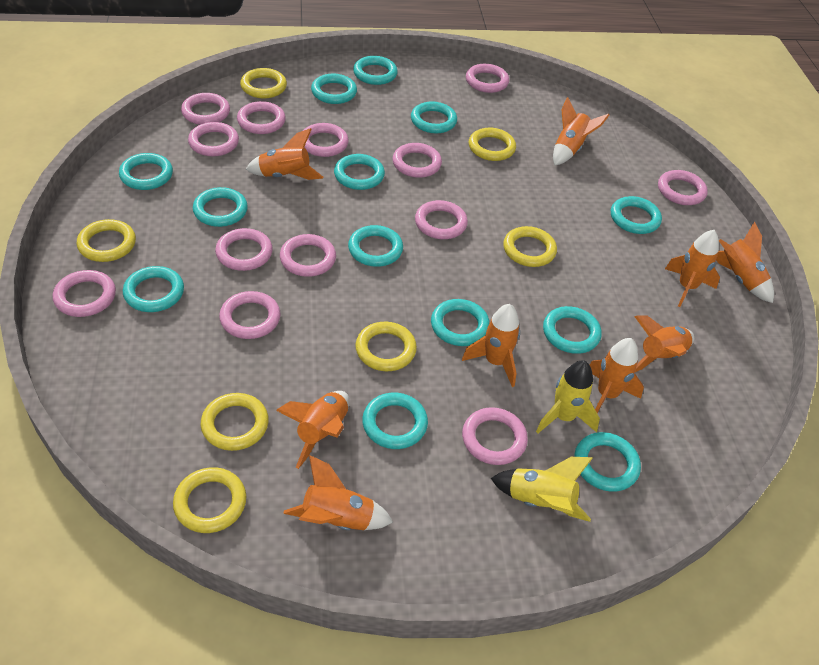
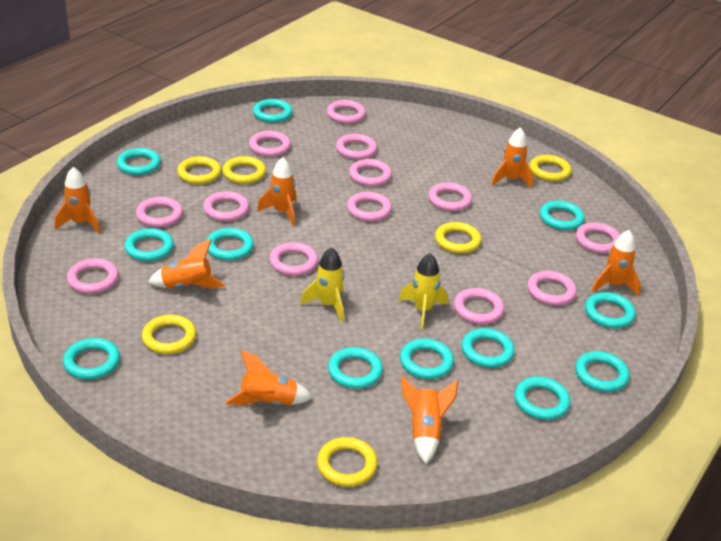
orange rocket: 9 -> 7
turquoise ring: 13 -> 12
yellow ring: 7 -> 6

